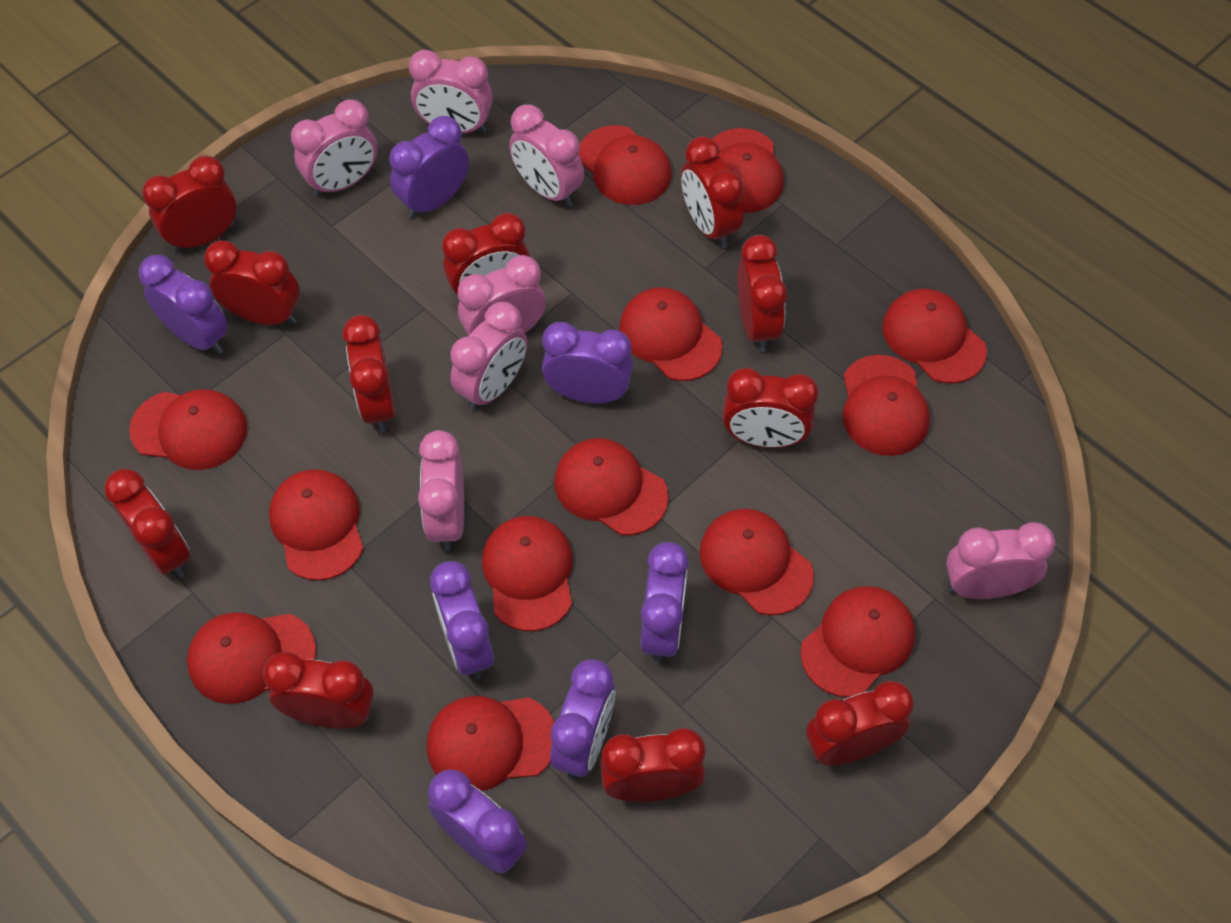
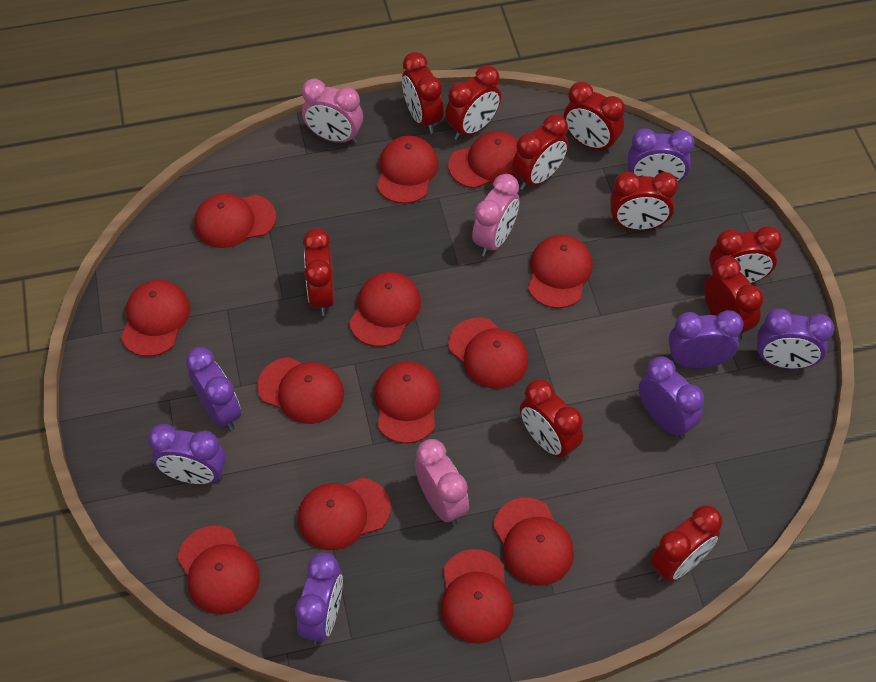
pink clock: 7 -> 3
red clock: 11 -> 10

